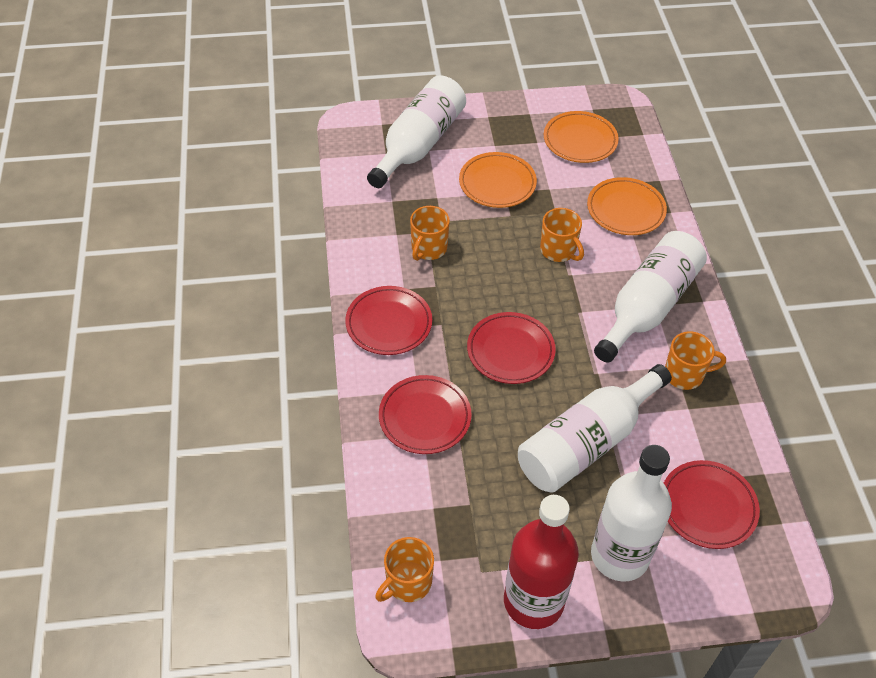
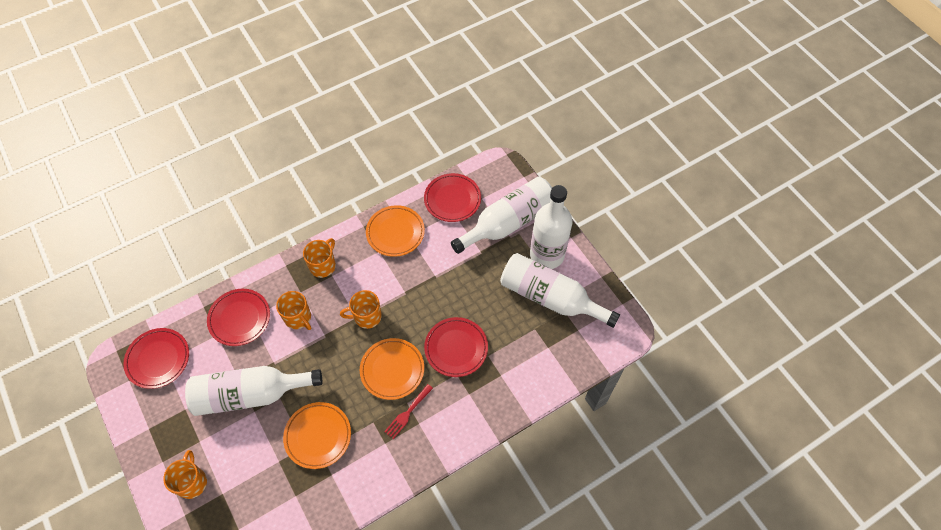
red bottle: 1 -> 0
red fork: 0 -> 1

